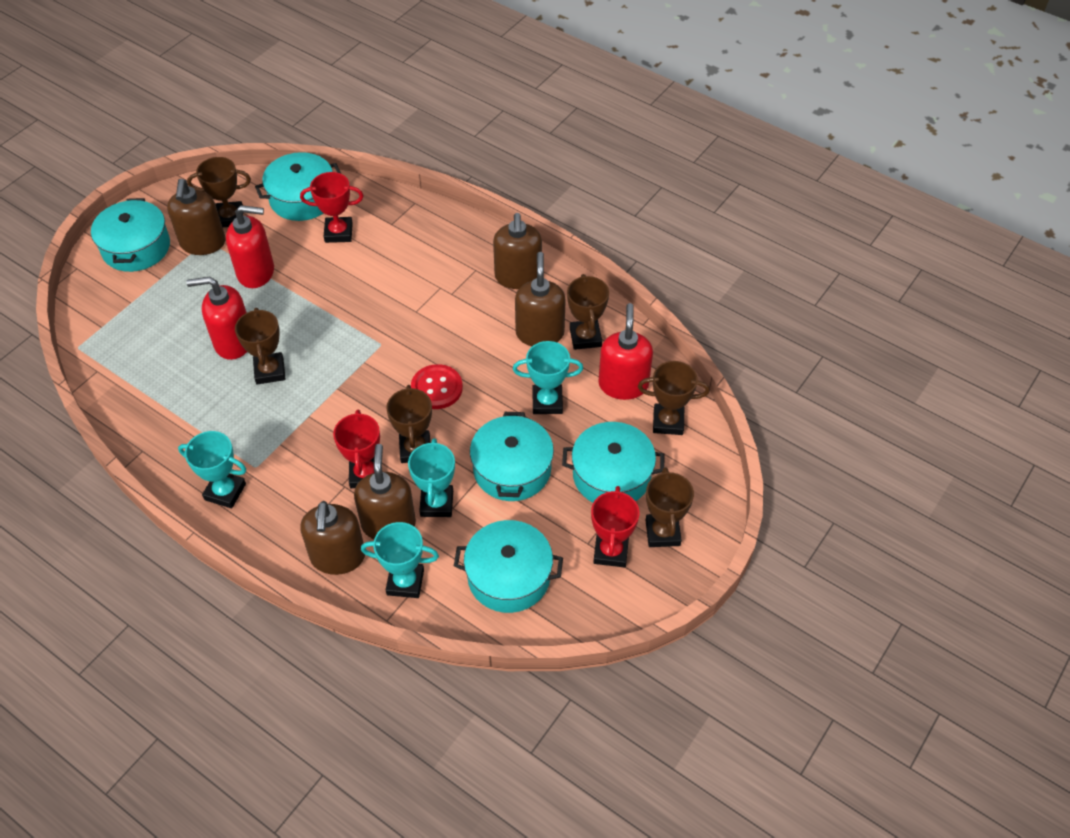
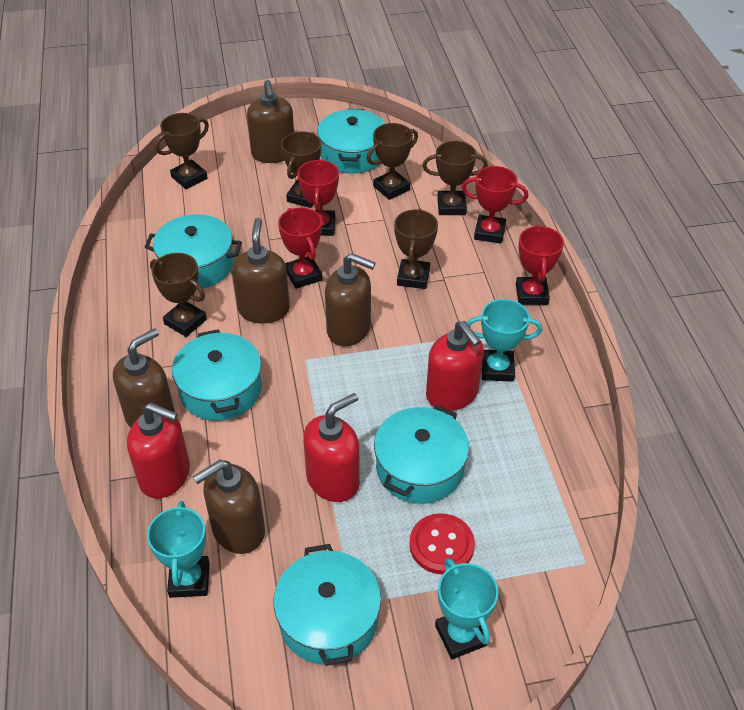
red trophy: 3 -> 4
turquoise trophy: 4 -> 3

